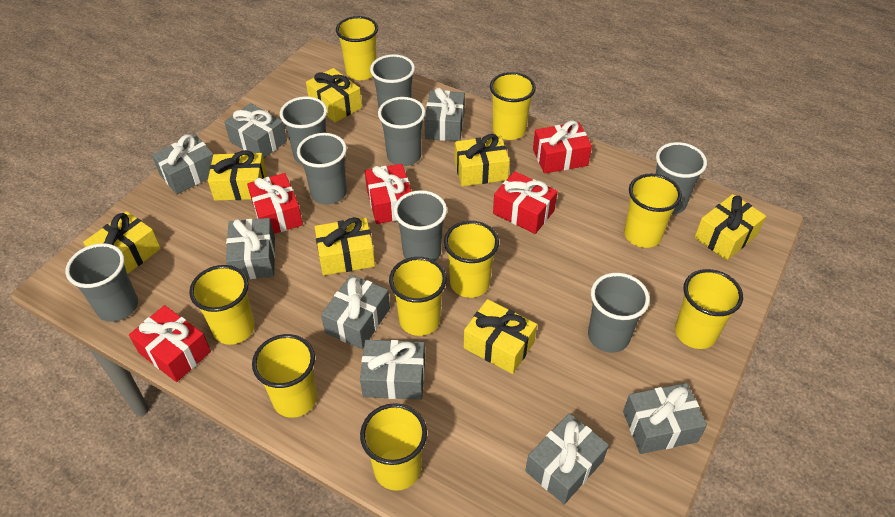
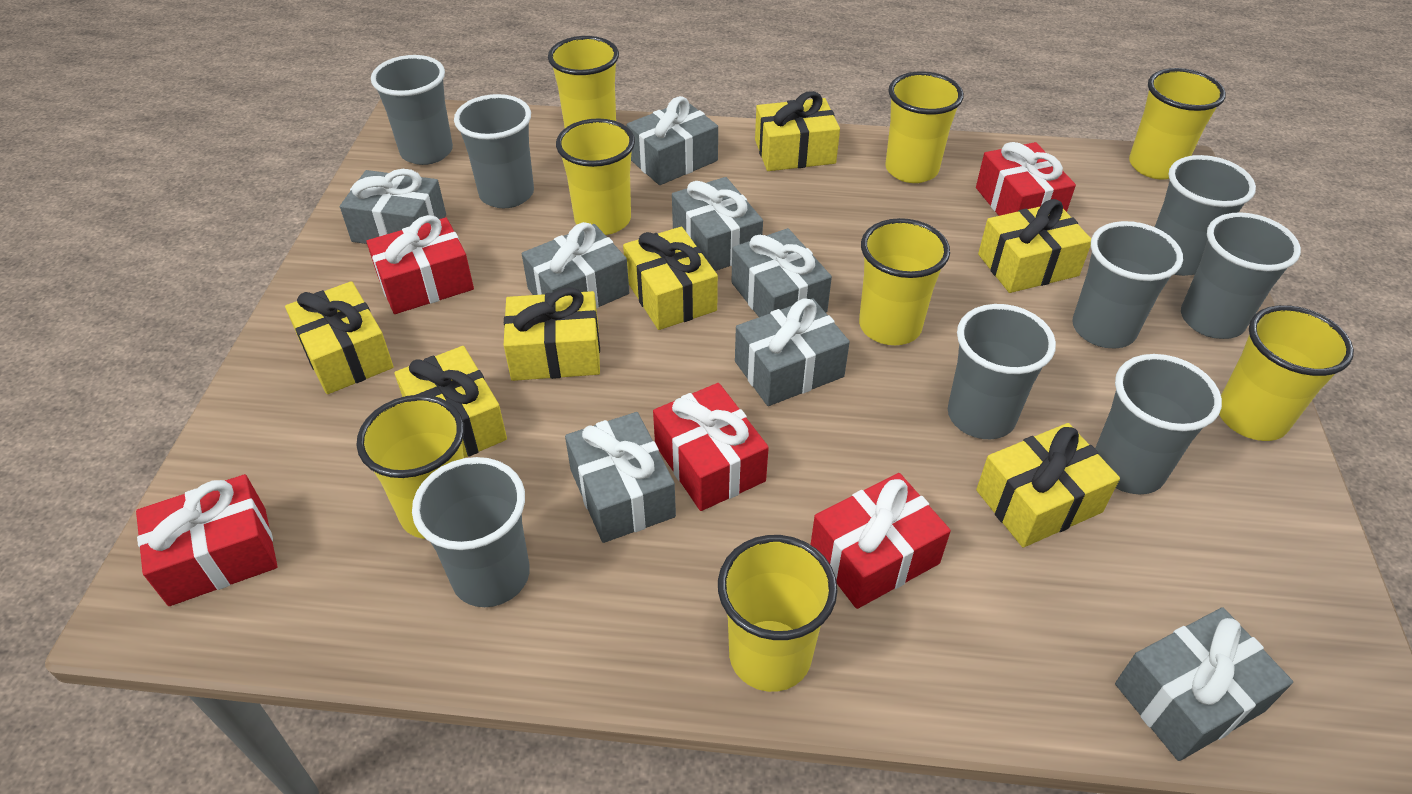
yellow cup: 9 -> 8

